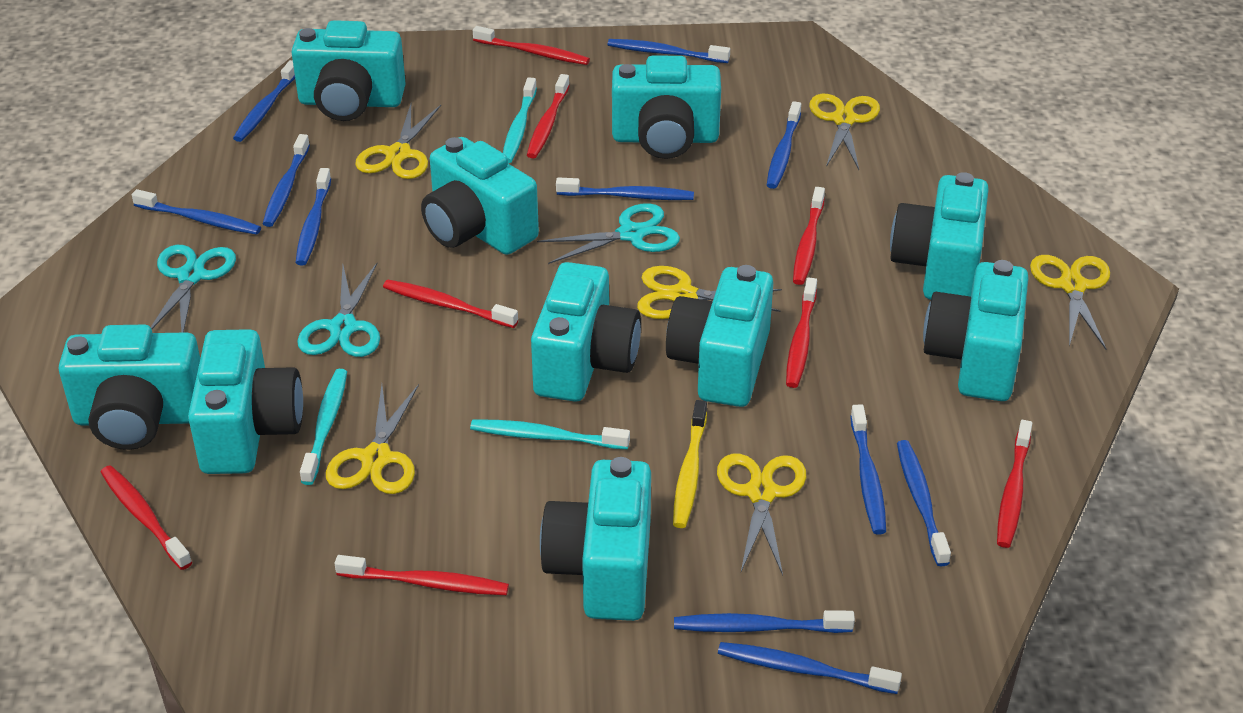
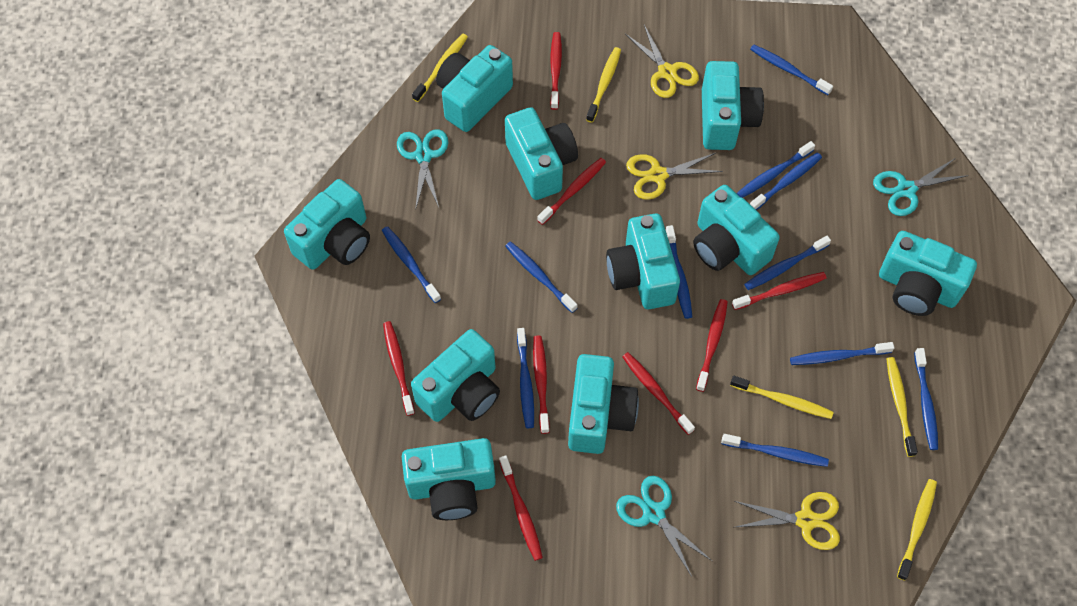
turquoise toothbrush: 3 -> 0
yellow scissors: 6 -> 3
yellow toothbrush: 1 -> 5

